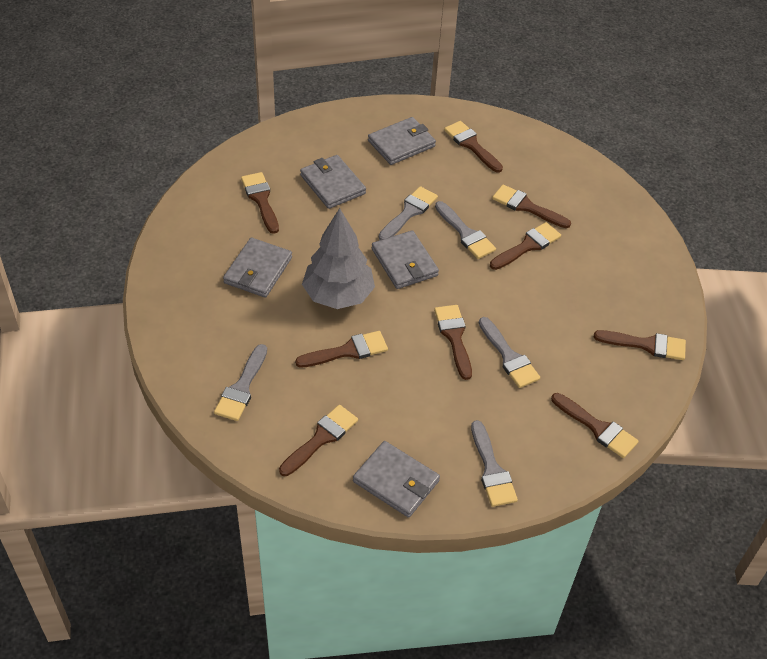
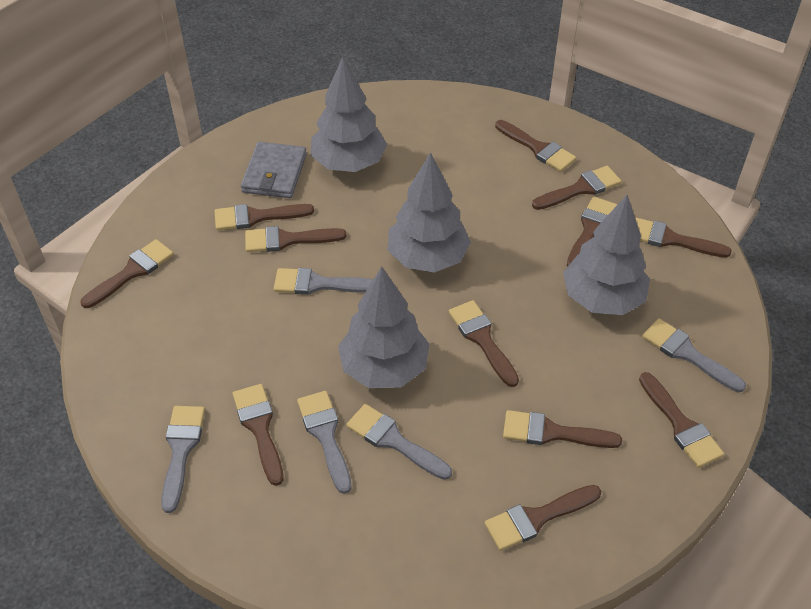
brown brush: 9 -> 12
grey tree: 1 -> 4
grey wallet: 5 -> 1

